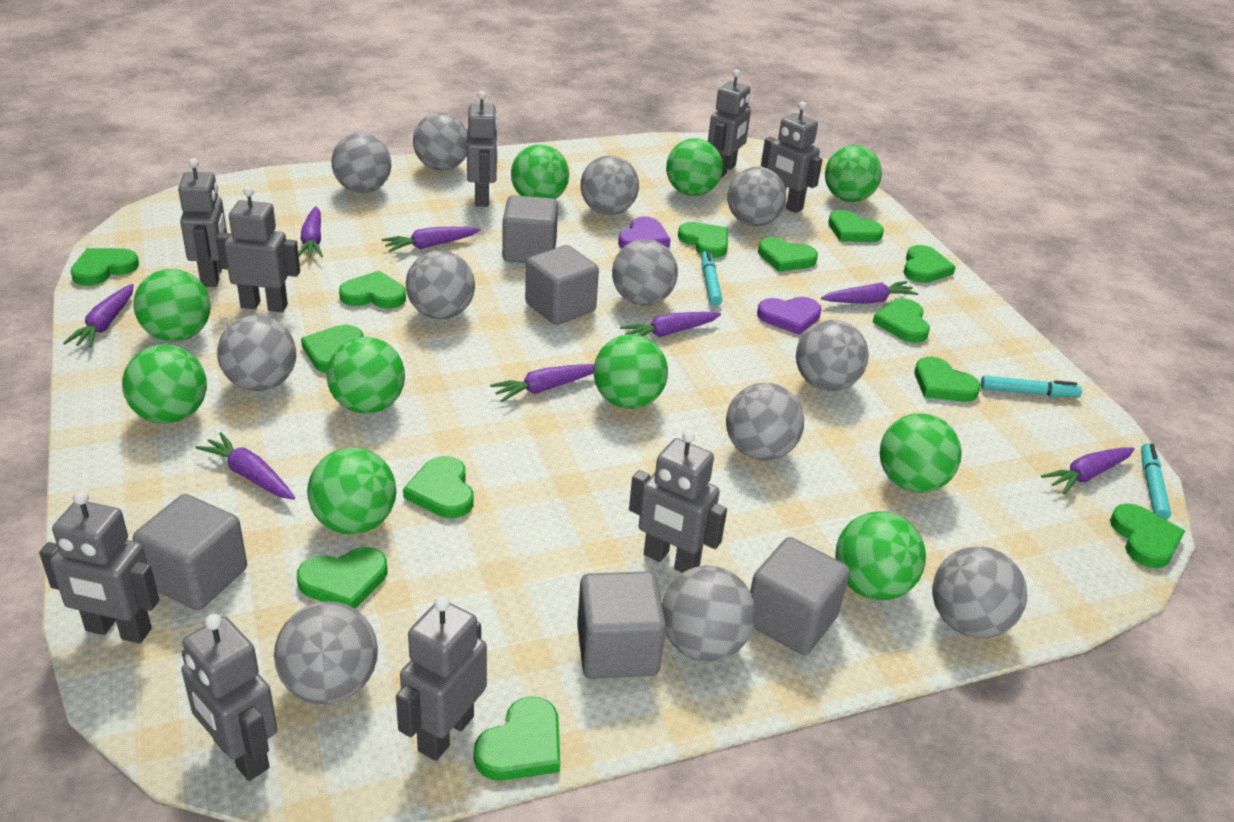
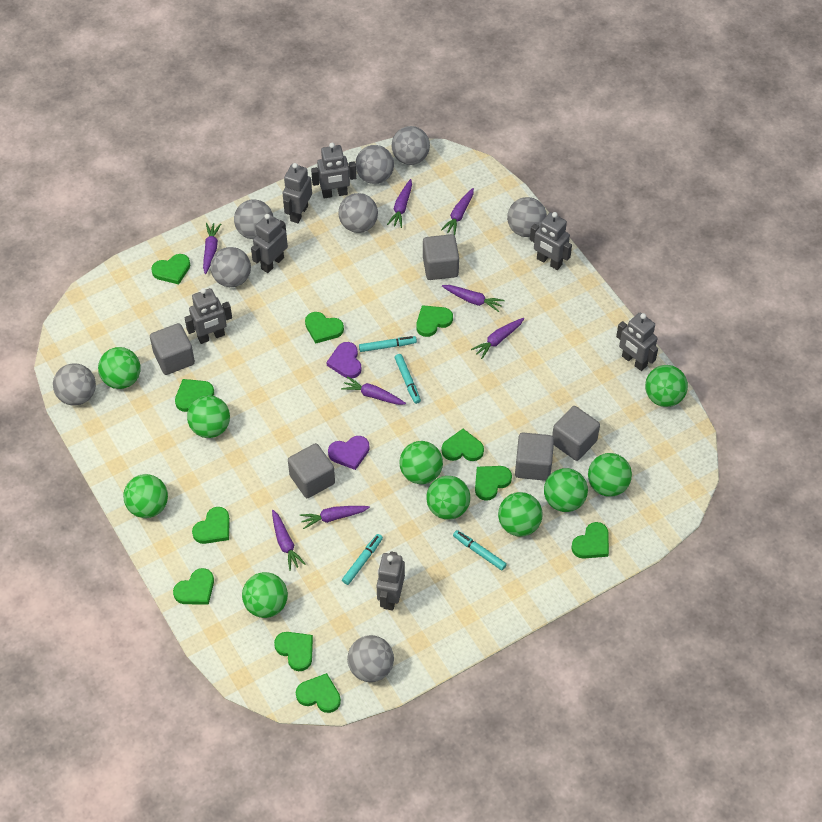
green heart: 13 -> 11
grey ball: 12 -> 8
grey robot: 9 -> 7
turquoise marker: 3 -> 4

